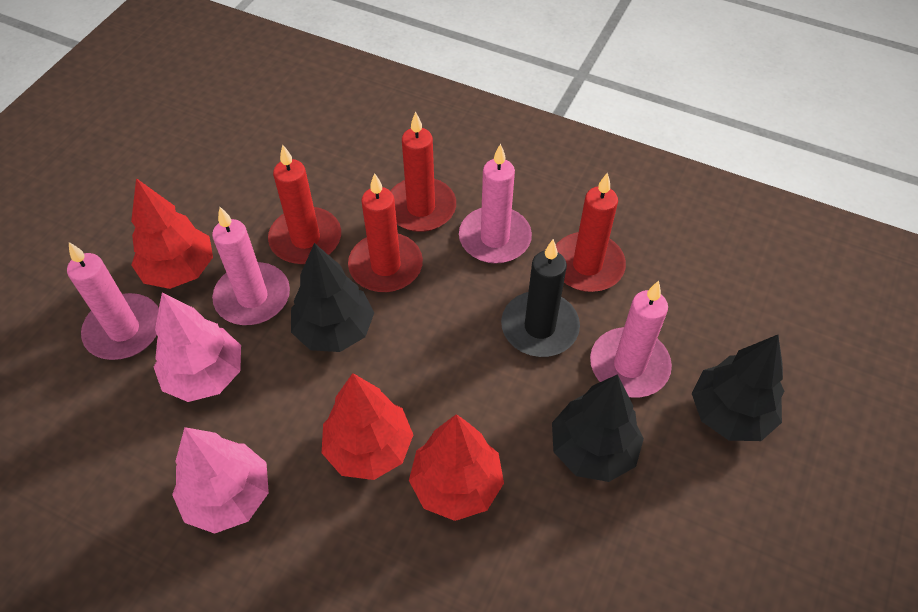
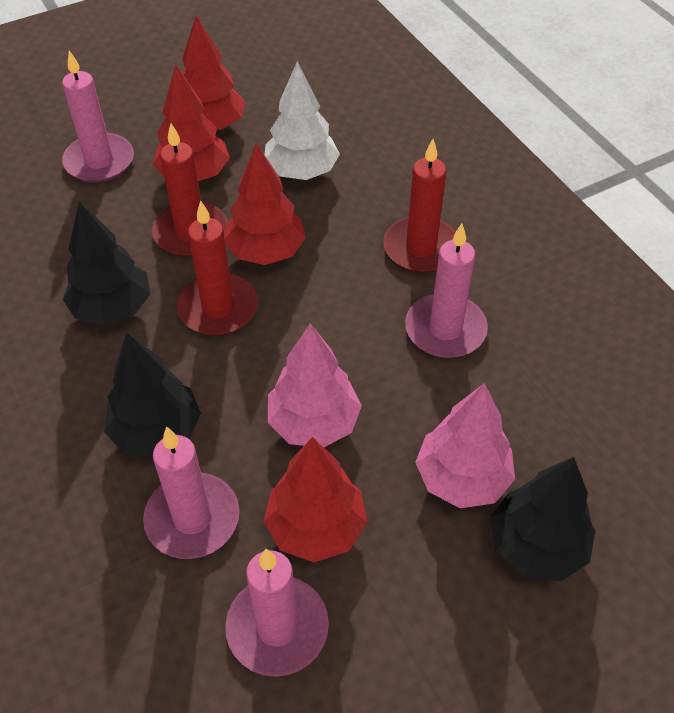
black candle: 1 -> 0
red candle: 4 -> 3
red tree: 3 -> 4
white tree: 0 -> 1

